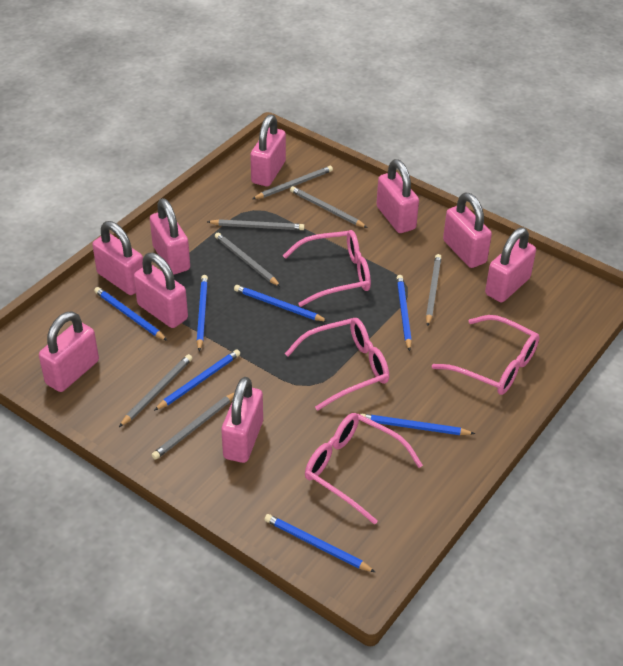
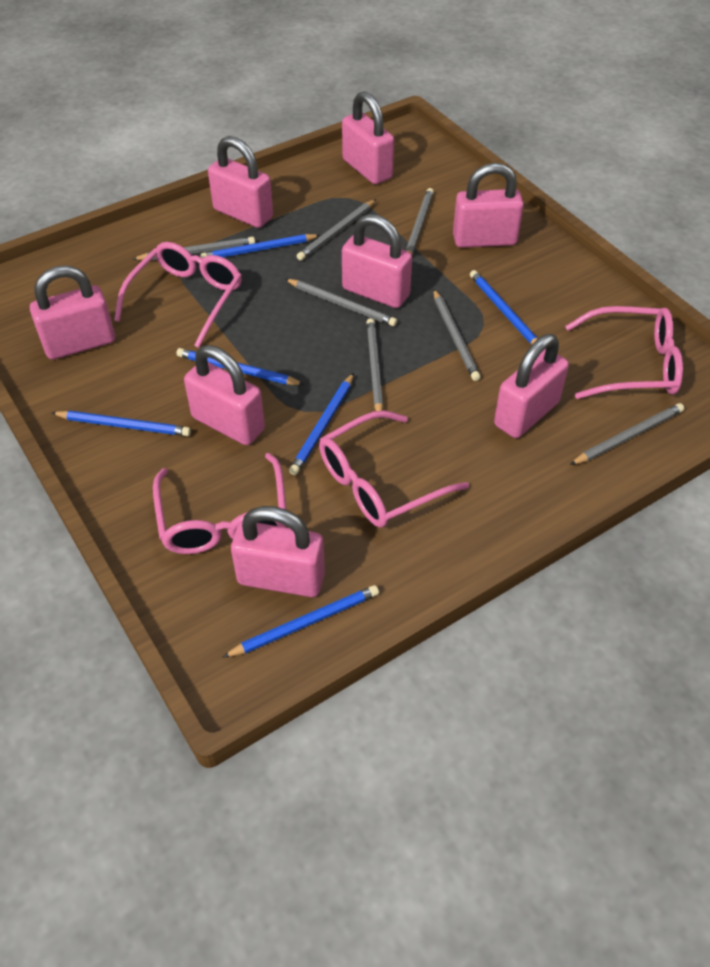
blue pencil: 7 -> 6
pink padlock: 9 -> 8

